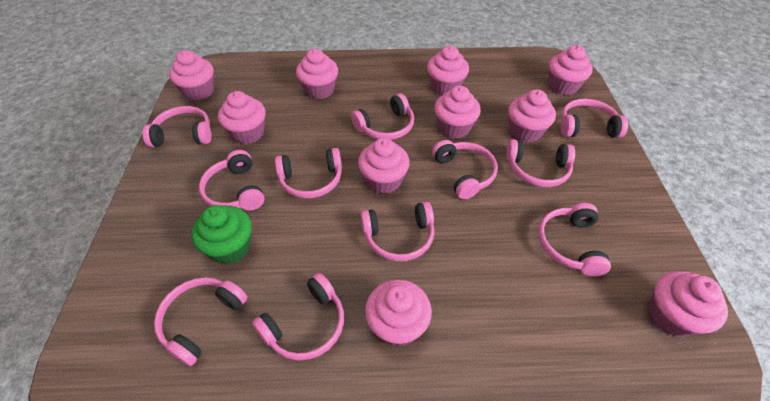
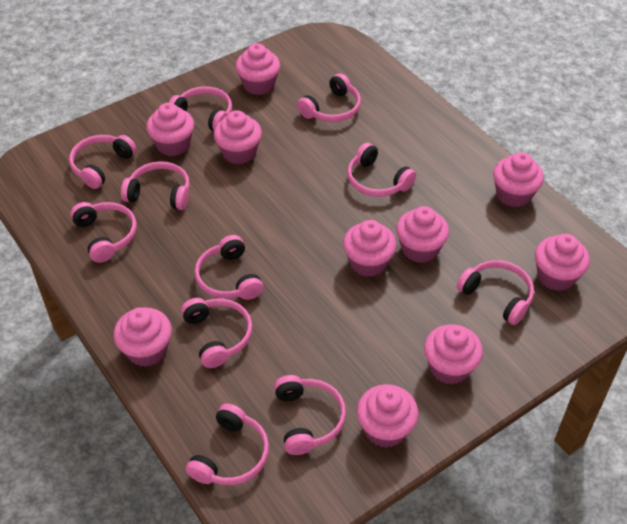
green cupcake: 1 -> 0

